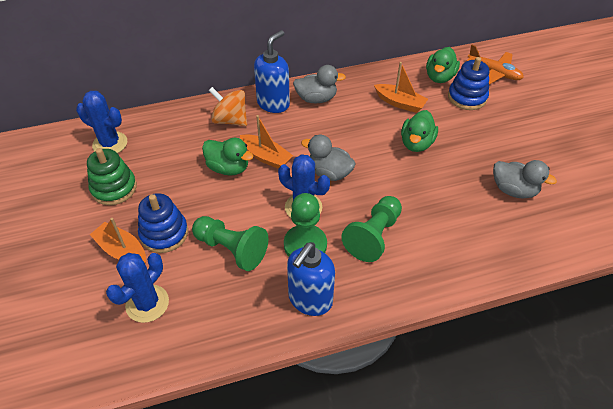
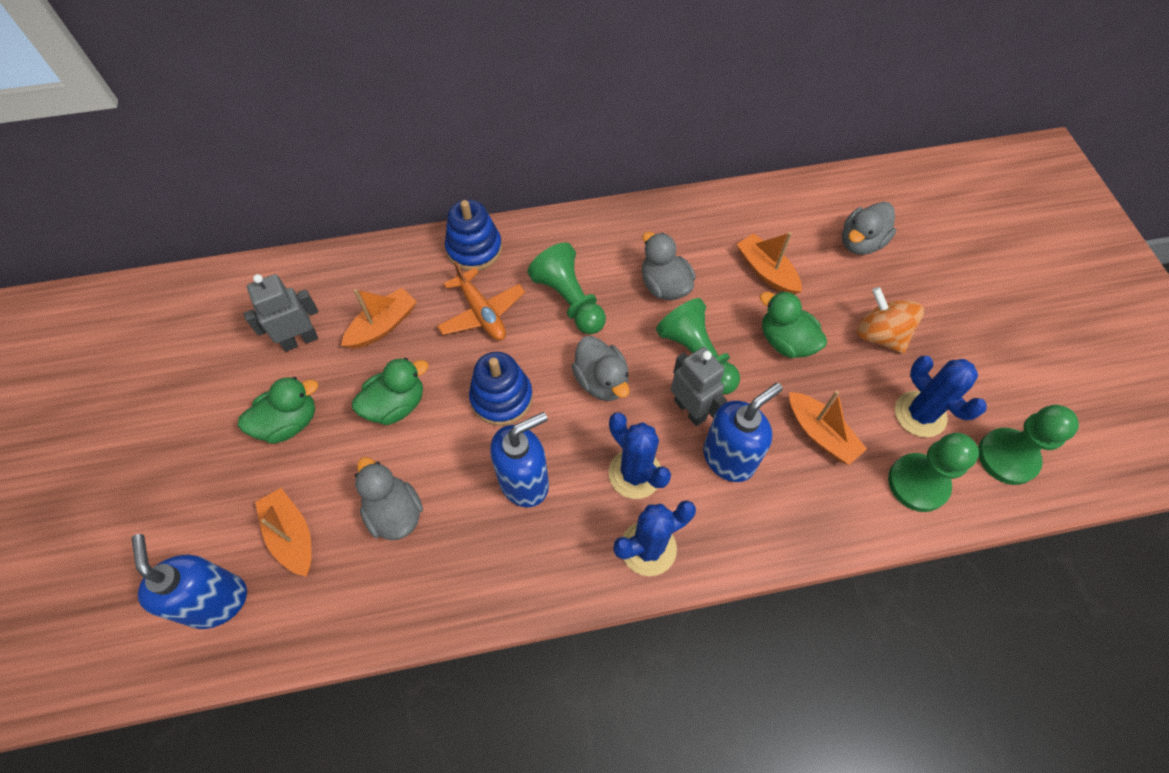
blue soap dispenser: 2 -> 3
green pawn: 3 -> 4
green stacking toy: 1 -> 0
grey duck: 3 -> 4
grey robot: 0 -> 2
orange boat: 3 -> 4

